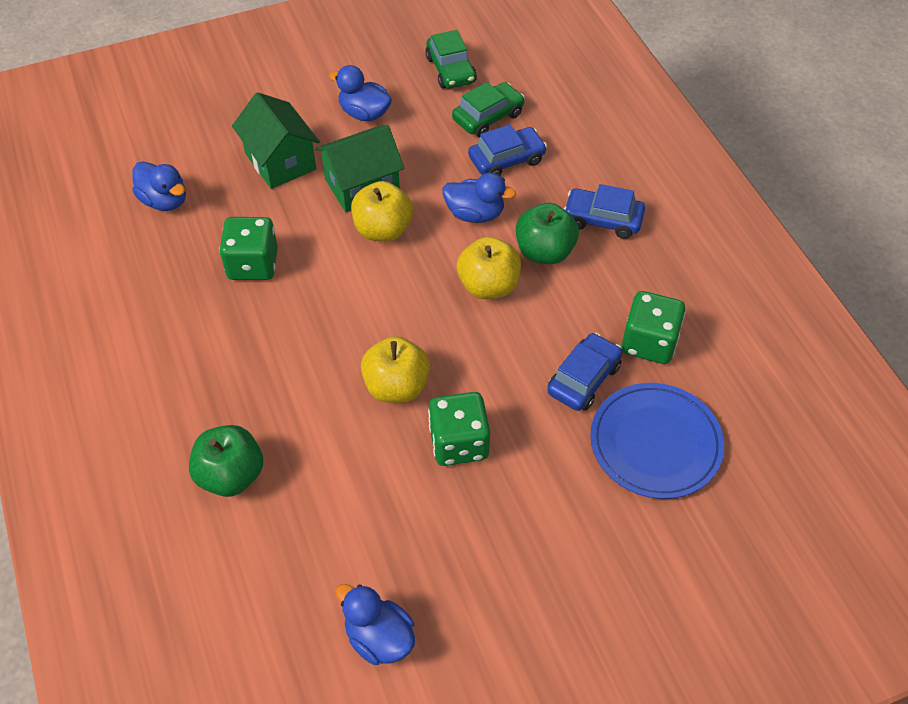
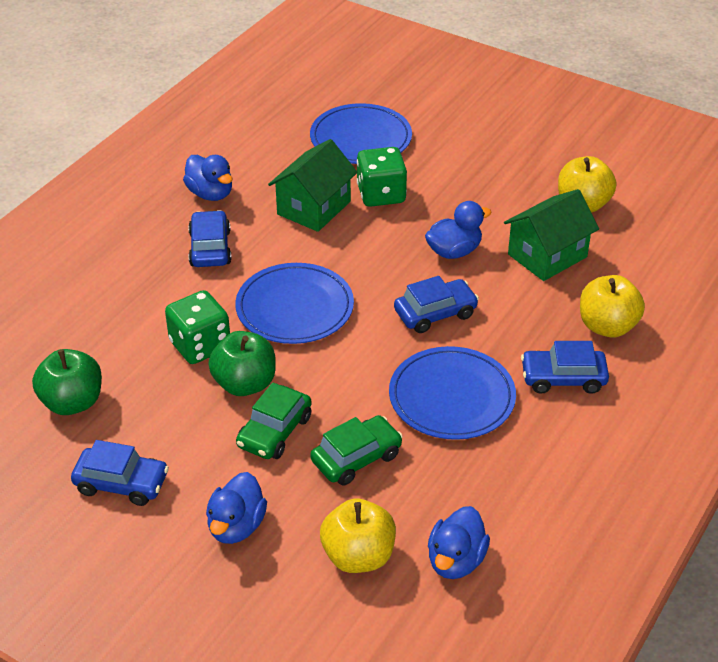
blue car: 3 -> 4
blue plate: 1 -> 3
green dice: 3 -> 2

